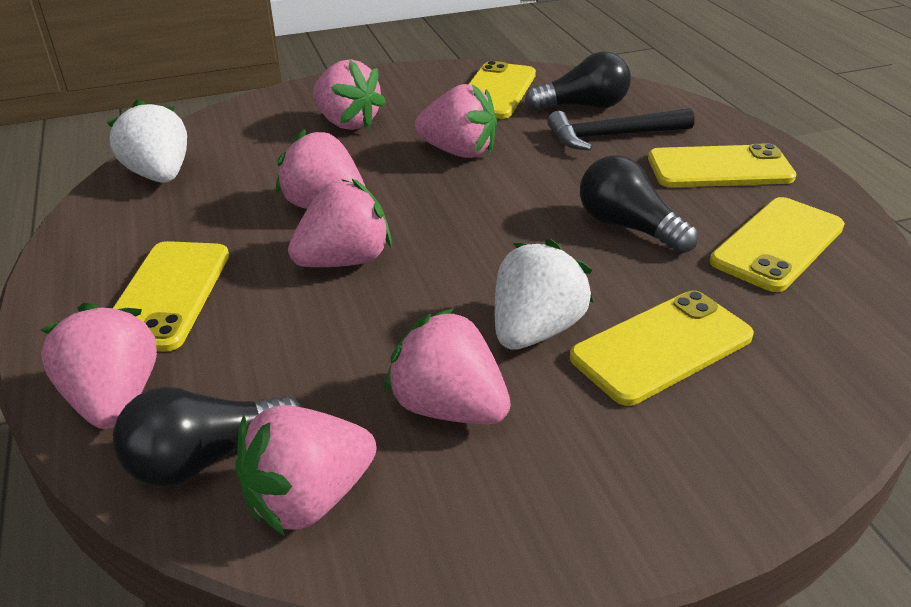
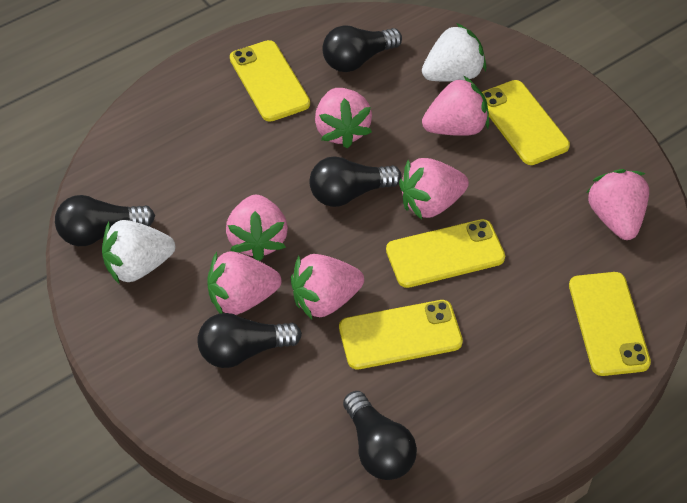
black hammer: 1 -> 0
black light bulb: 3 -> 5

